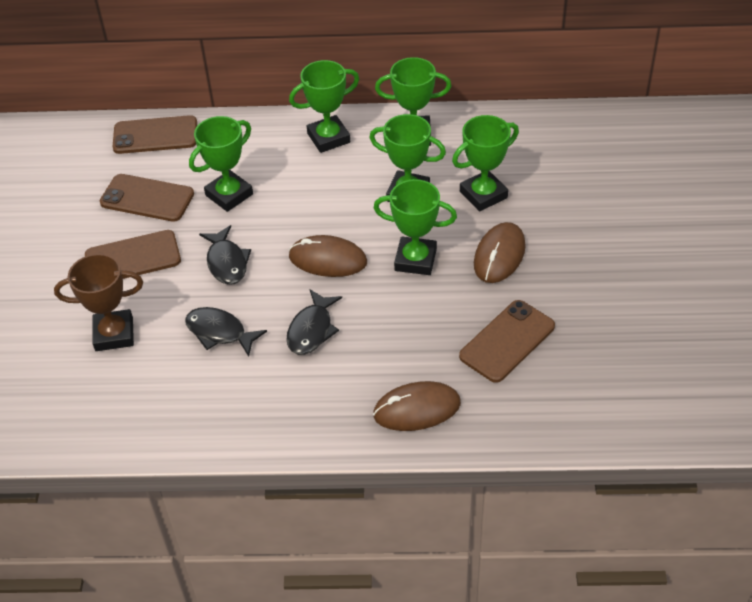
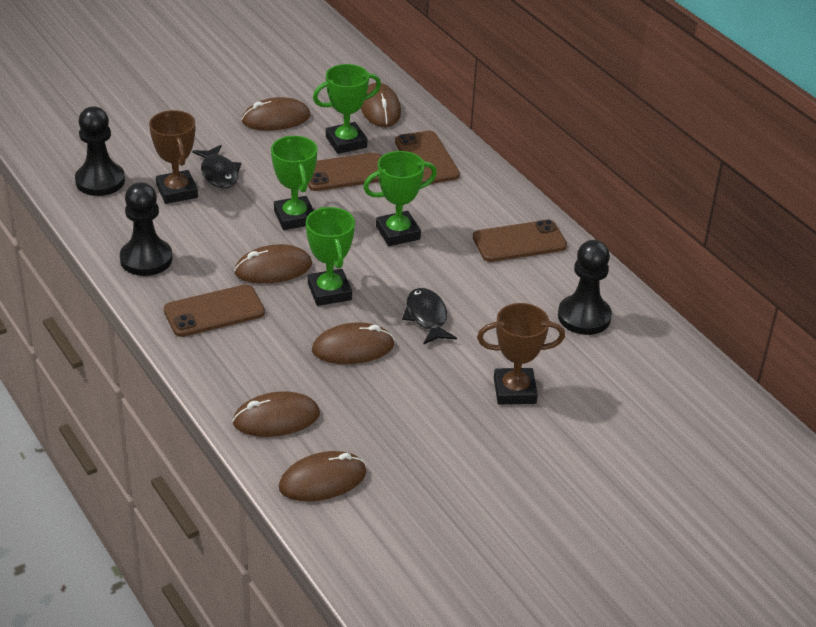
black fish: 3 -> 2
black pawn: 0 -> 3
brown mouse: 3 -> 6
brown trophy: 1 -> 2
green trophy: 6 -> 4

